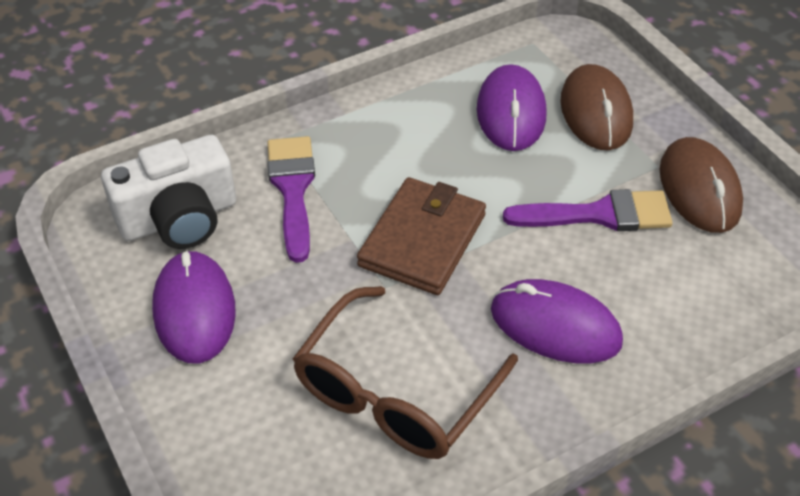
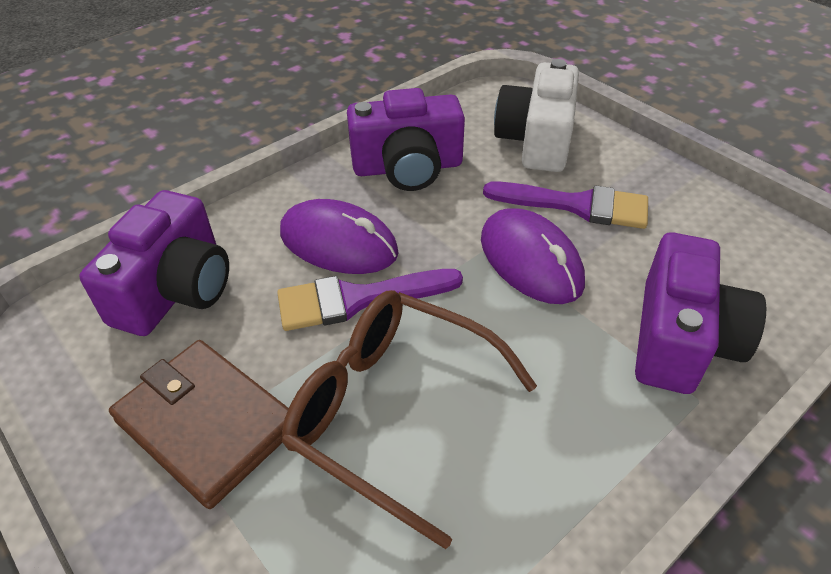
brown mouse: 2 -> 0
purple camera: 0 -> 3
purple mouse: 3 -> 2

